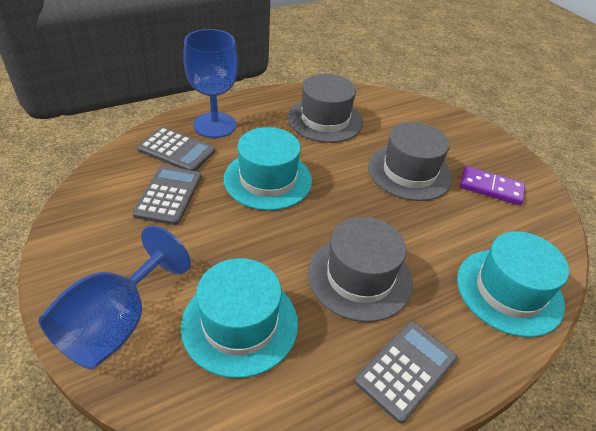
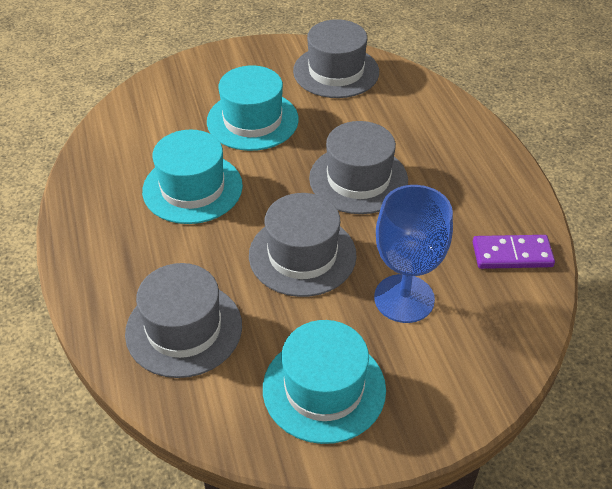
blue goblet: 2 -> 1
grey calculator: 3 -> 0
grey hat: 3 -> 4

